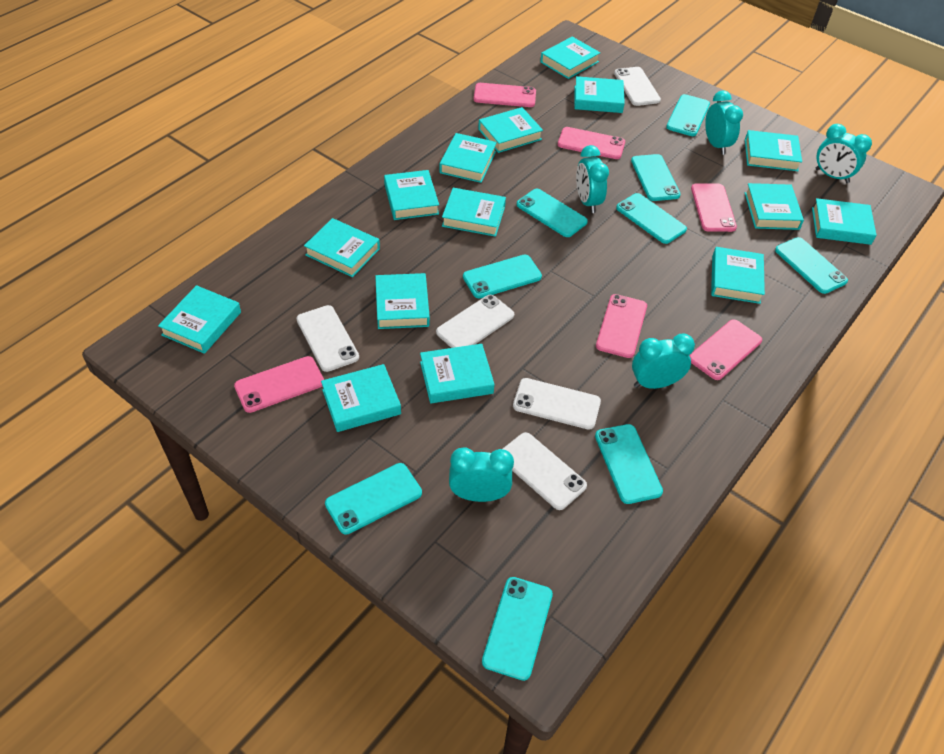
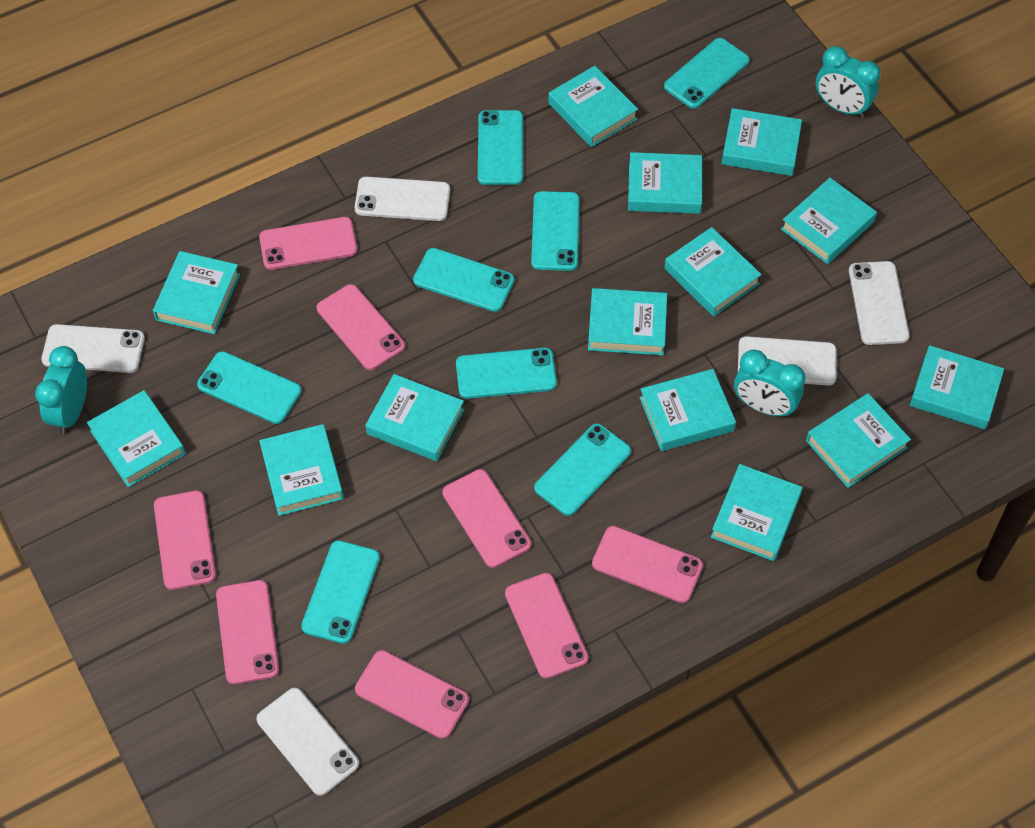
pink phone: 6 -> 8
turquoise book: 15 -> 14
turquoise clock: 5 -> 3
turquoise phone: 9 -> 8

